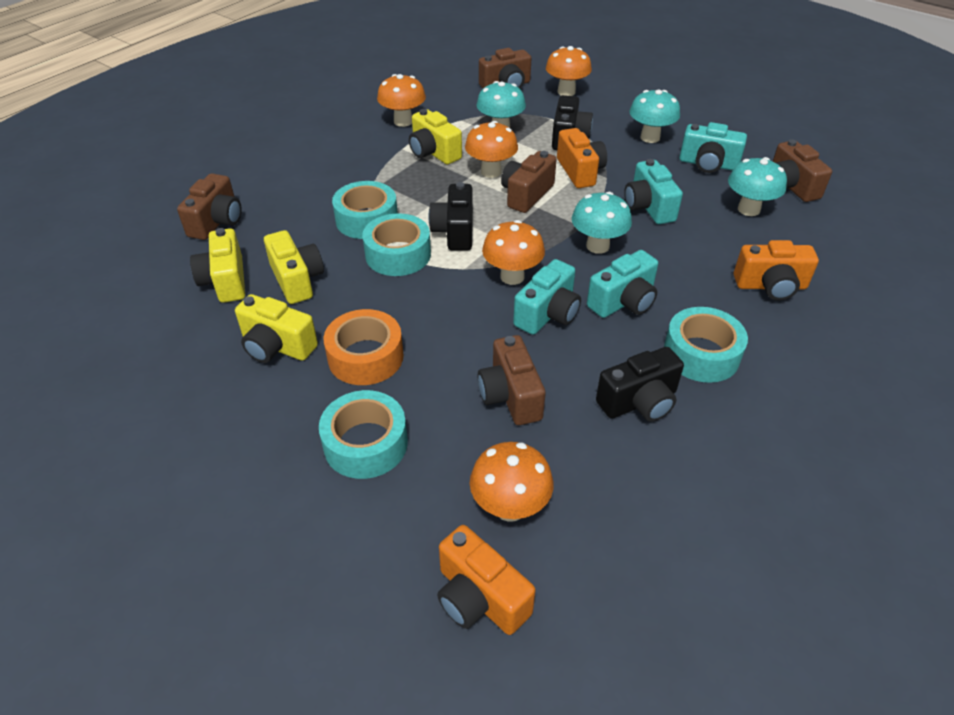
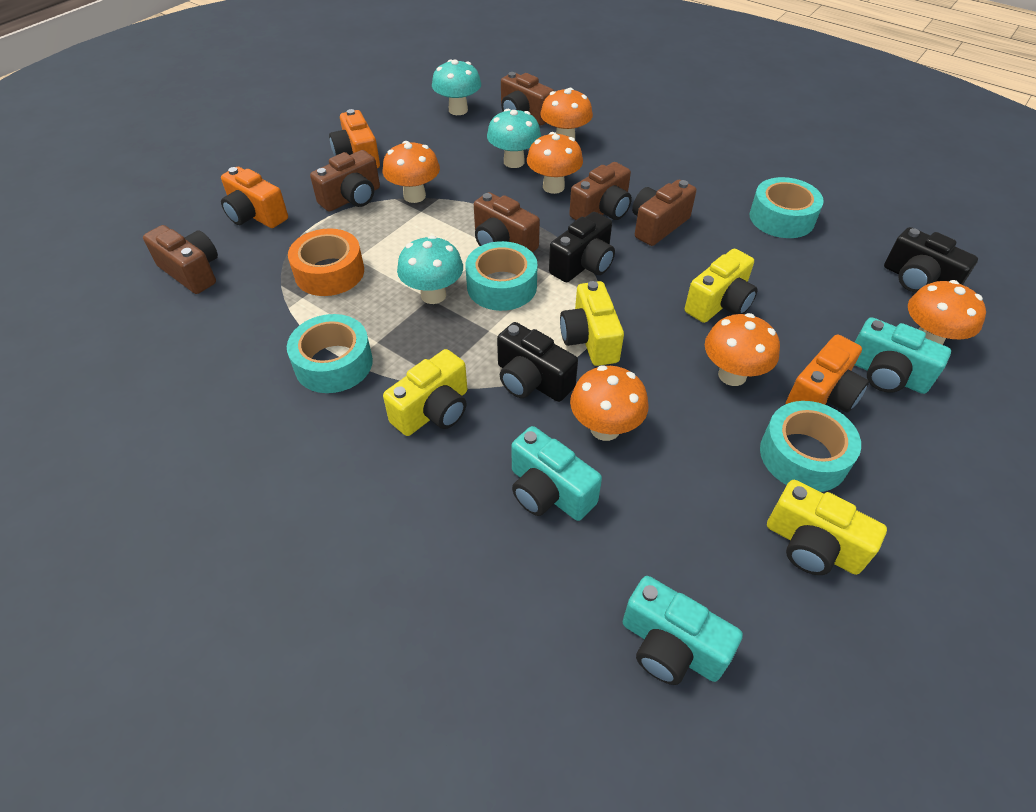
brown camera: 5 -> 6
orange mushroom: 5 -> 6
turquoise camera: 4 -> 3
turquoise mushroom: 4 -> 3

